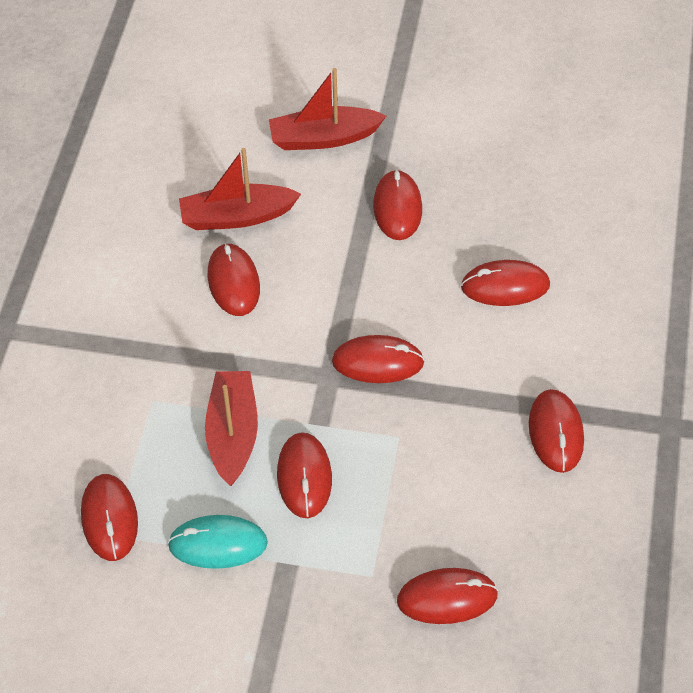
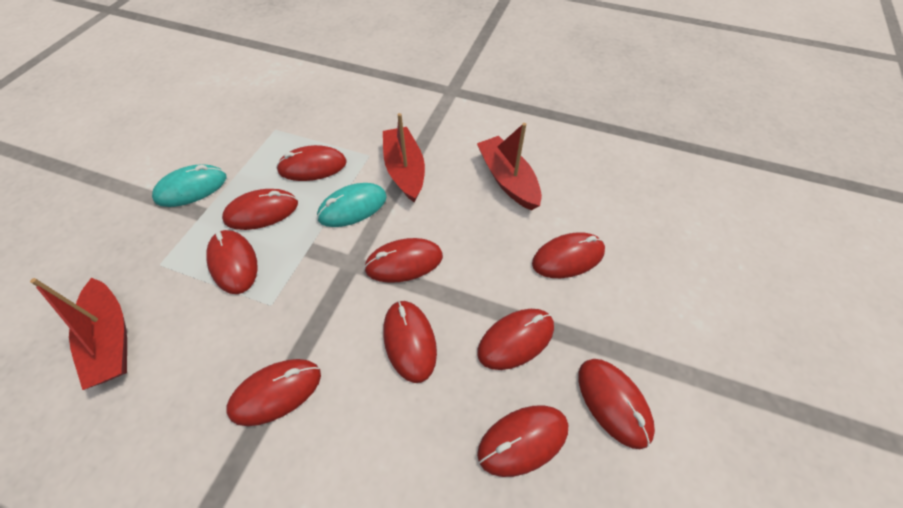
red mouse: 8 -> 10
turquoise mouse: 1 -> 2

